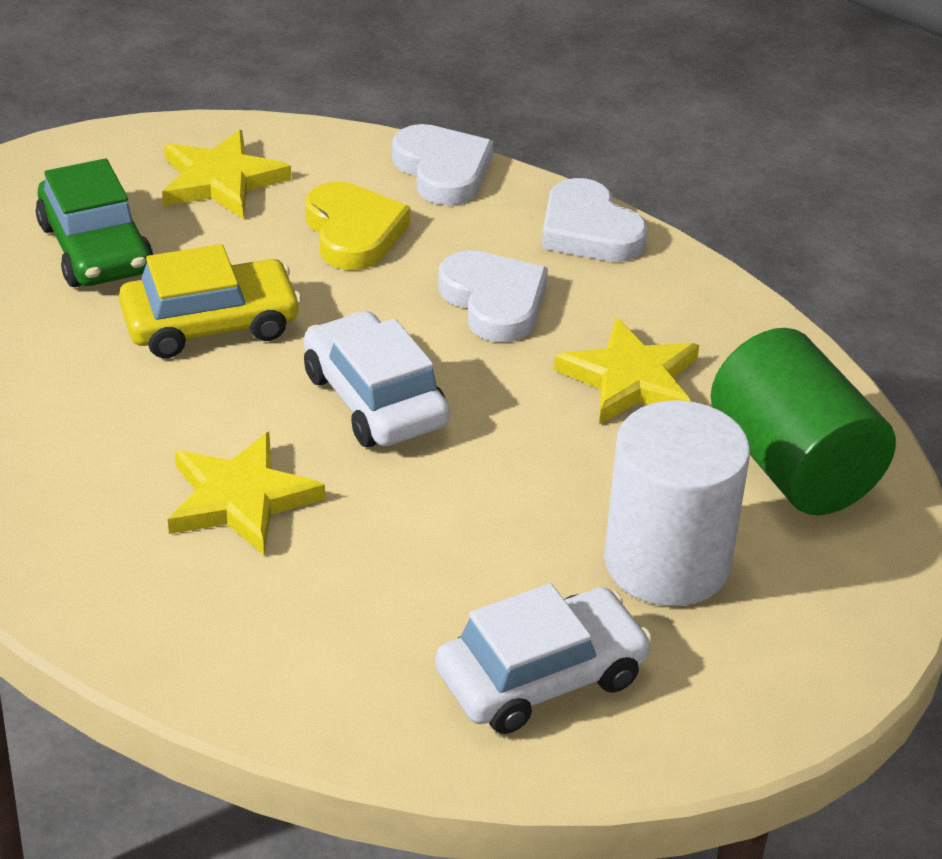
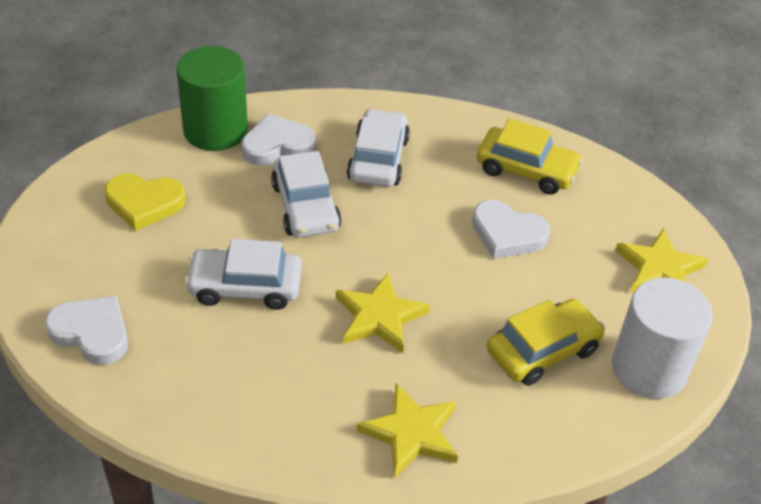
green car: 1 -> 0
white car: 2 -> 3
yellow car: 1 -> 2

